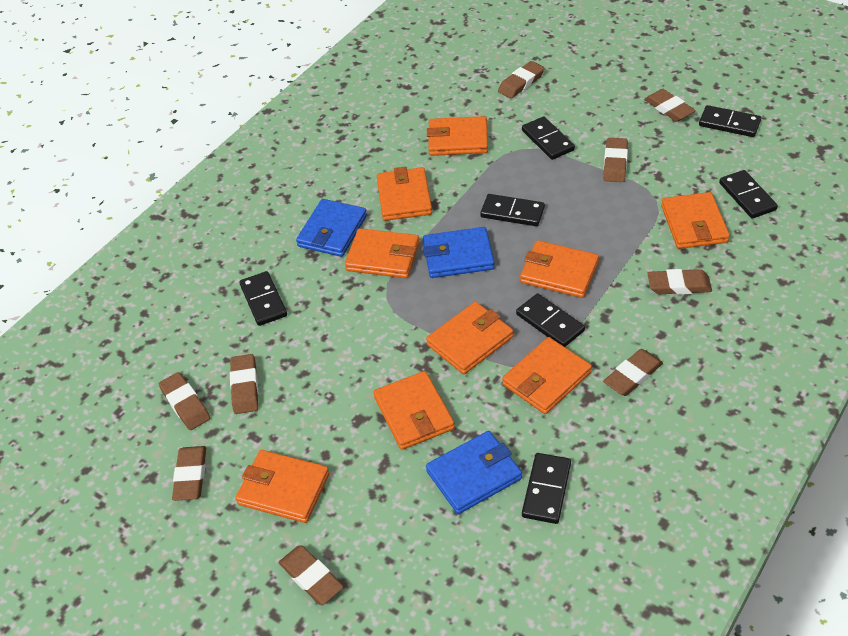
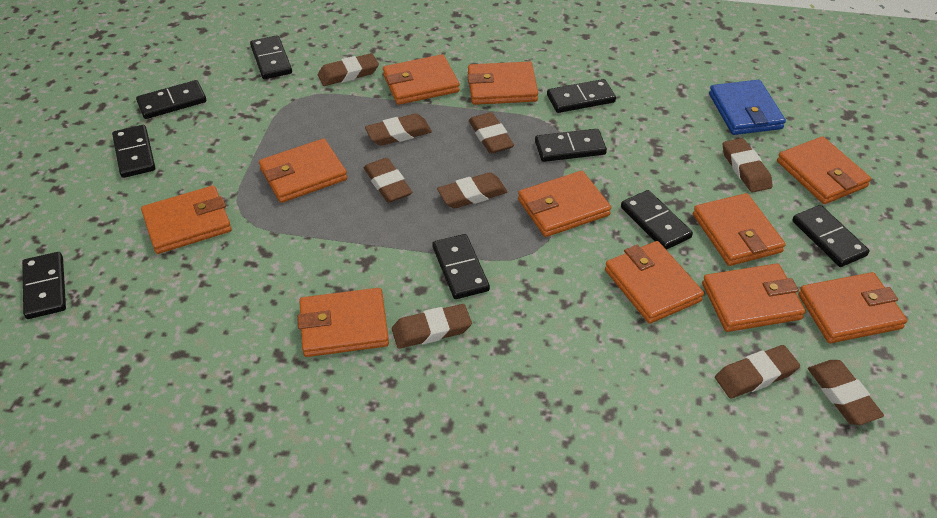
black domino: 7 -> 9
blue wallet: 3 -> 1
orange wallet: 9 -> 11

